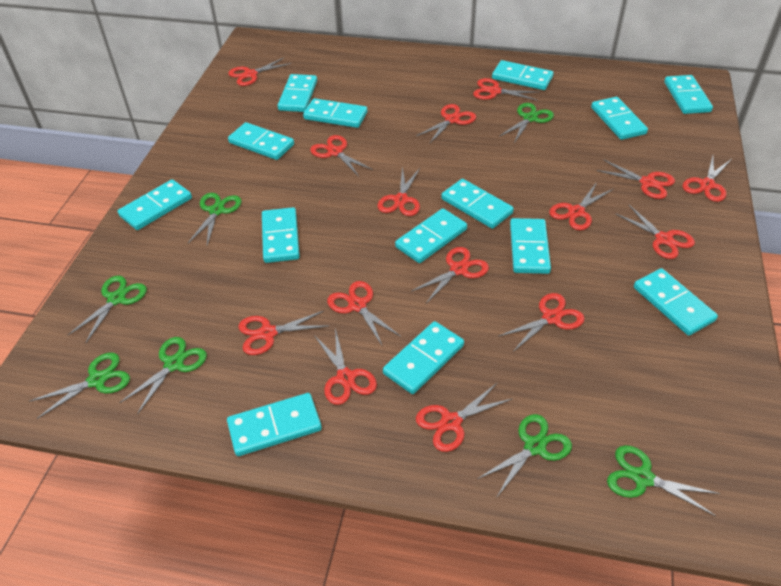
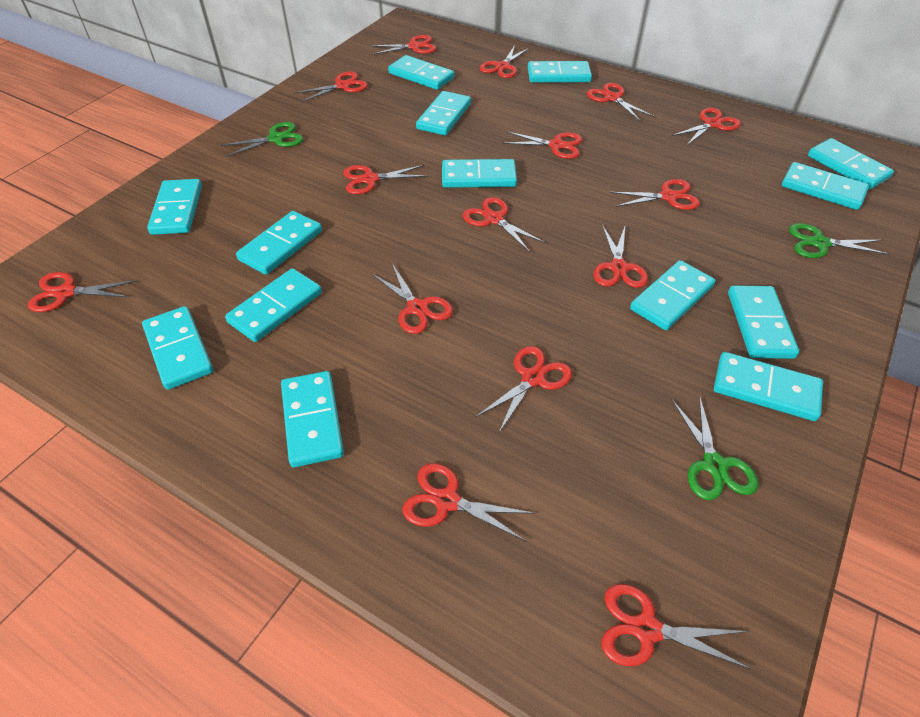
green scissors: 7 -> 3

